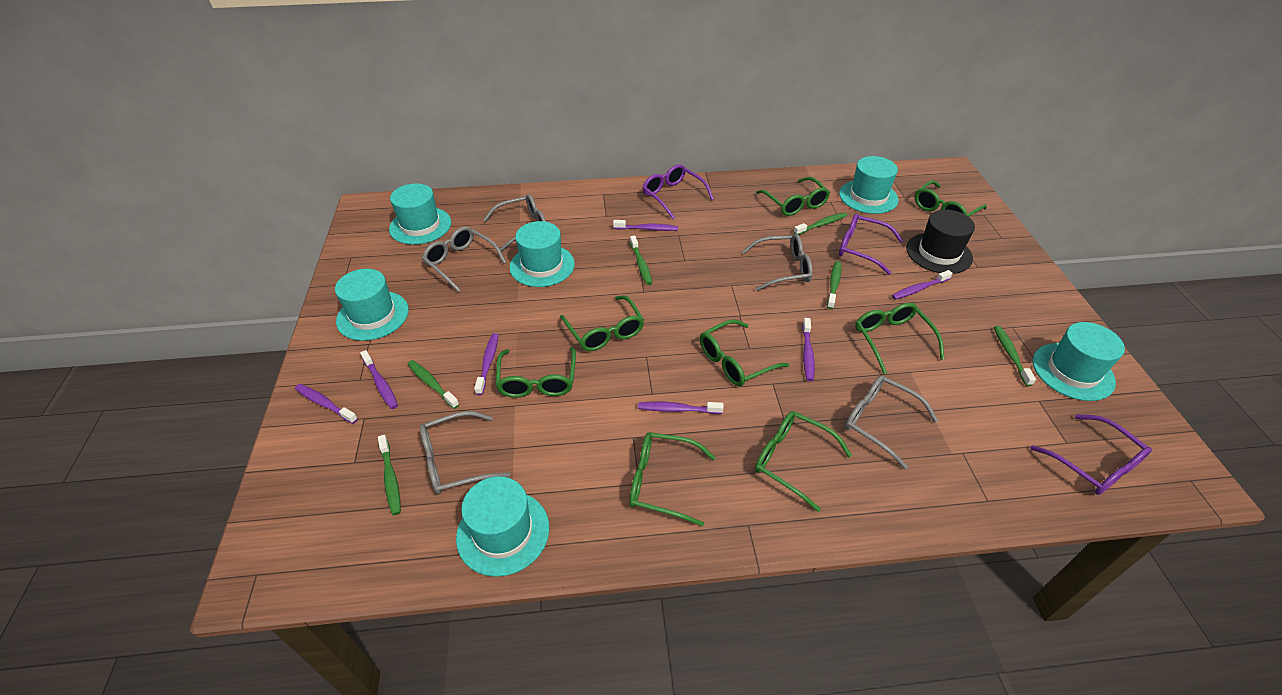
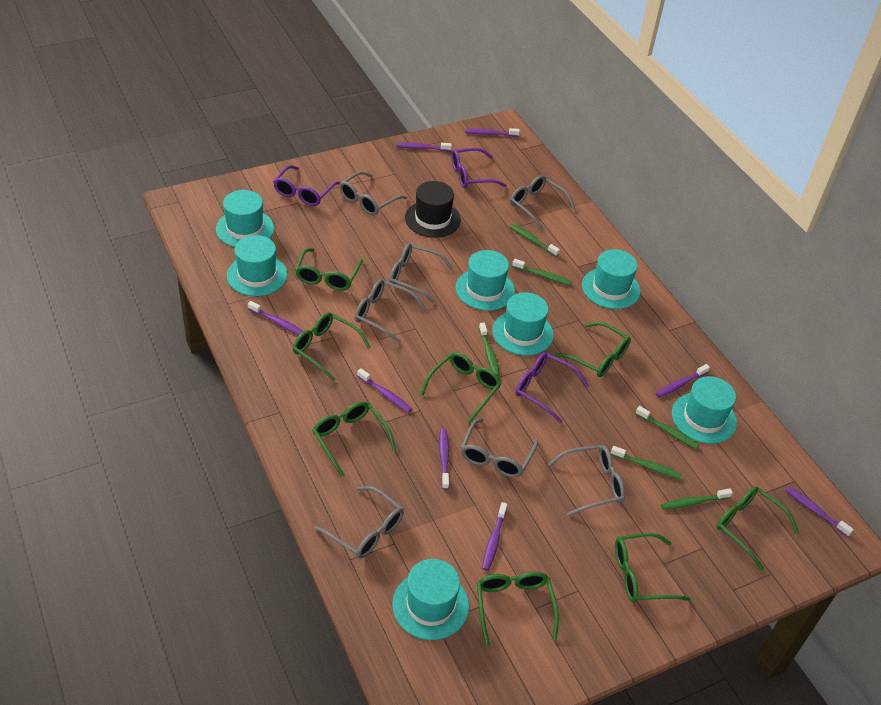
grey glasses: 5 -> 7
purple toothbrush: 7 -> 8
turquoise hat: 6 -> 7

